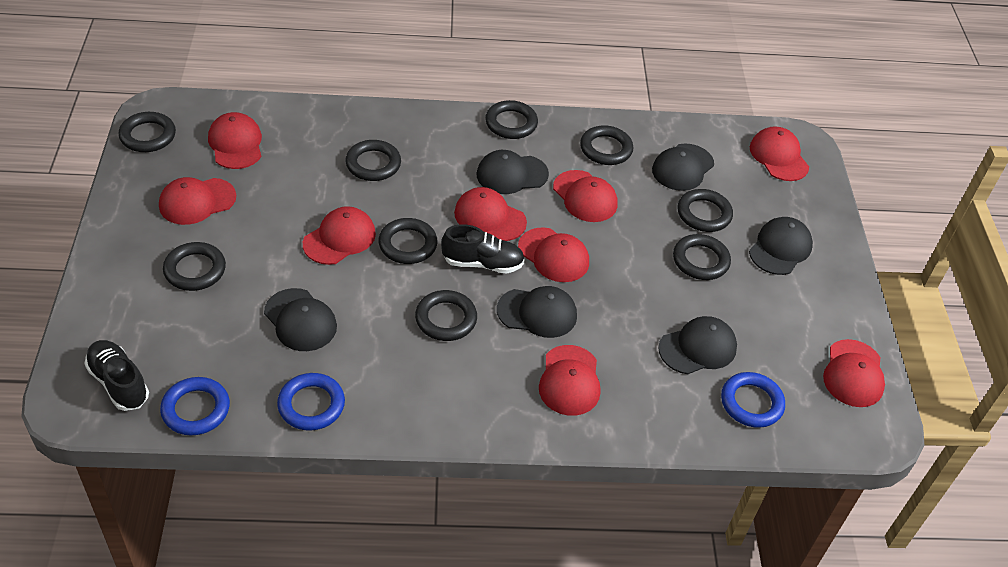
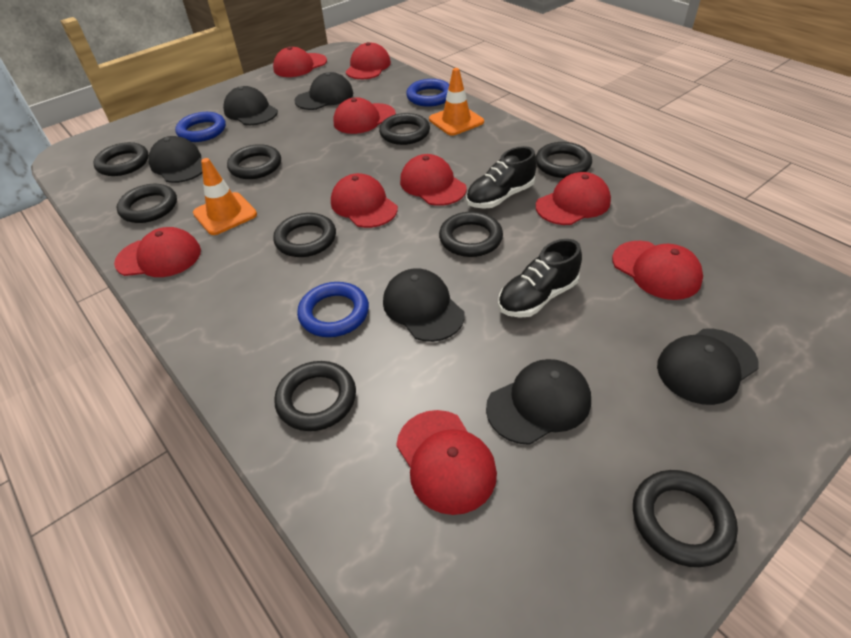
orange traffic cone: 0 -> 2

